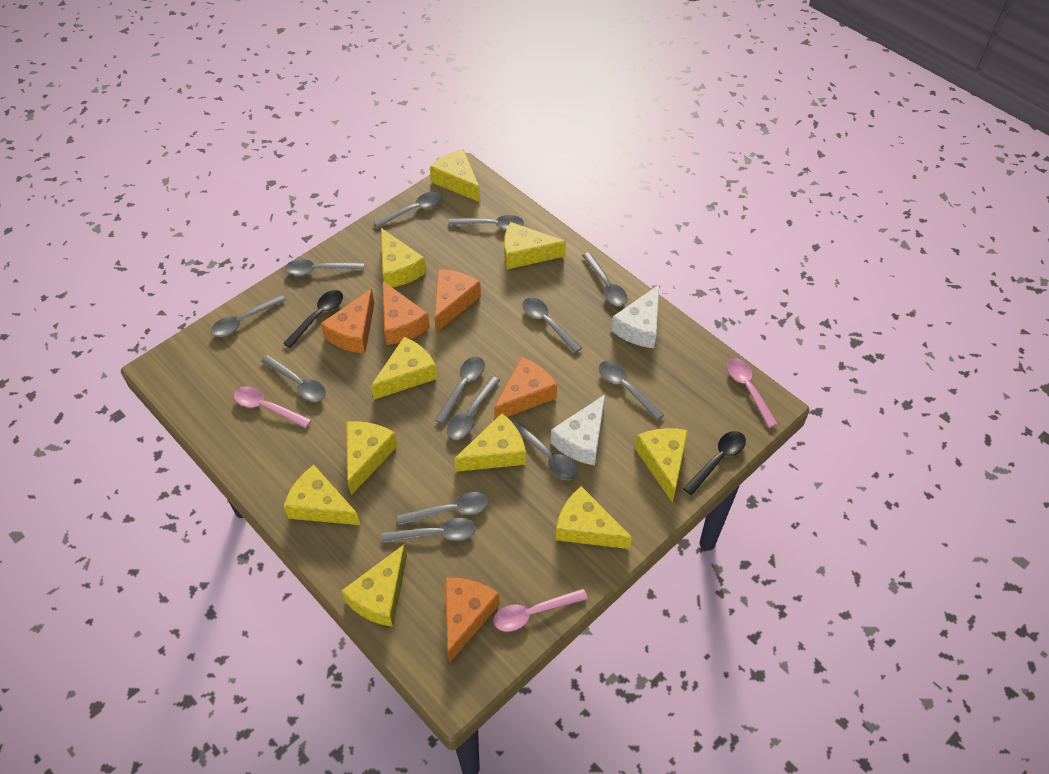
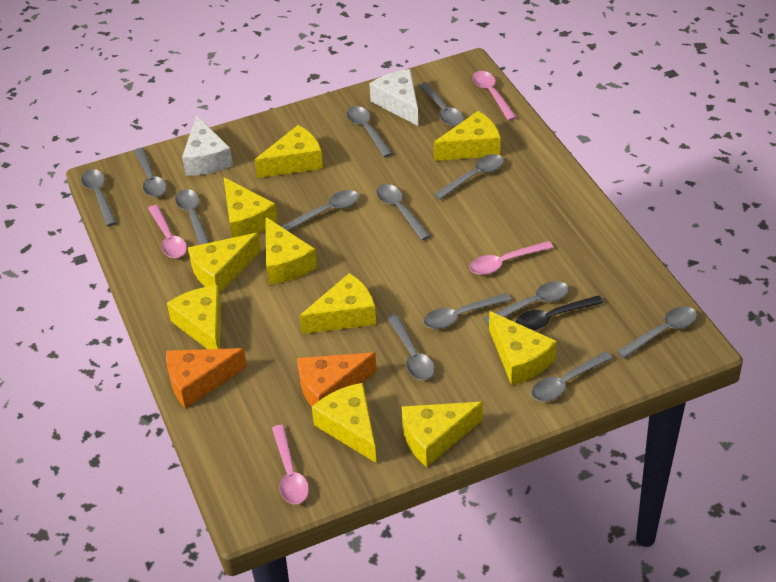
black spoon: 2 -> 1
orange cheese: 5 -> 2
pink spoon: 3 -> 4

